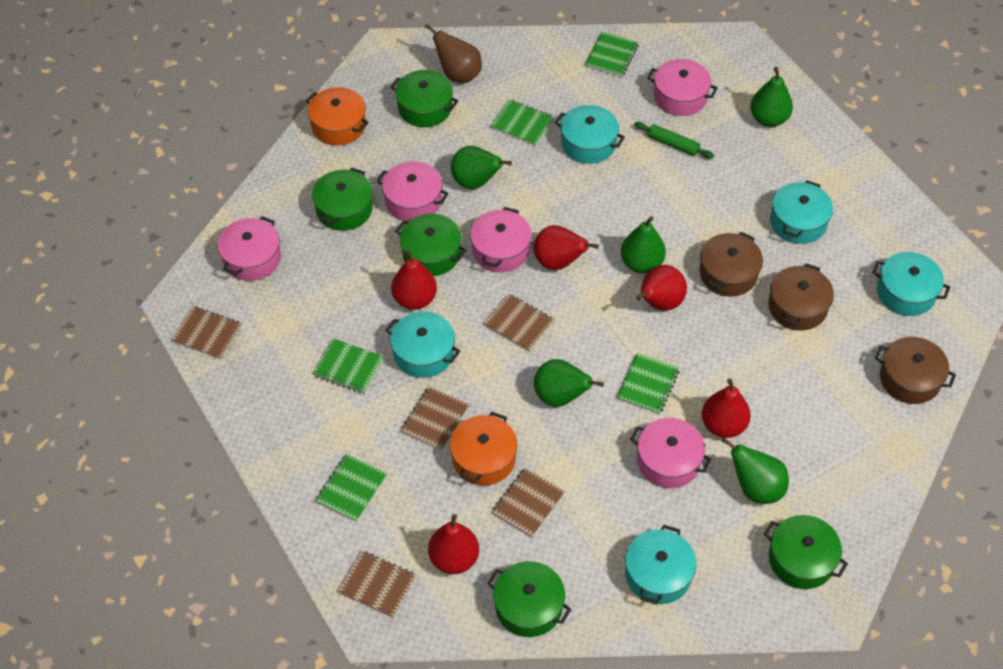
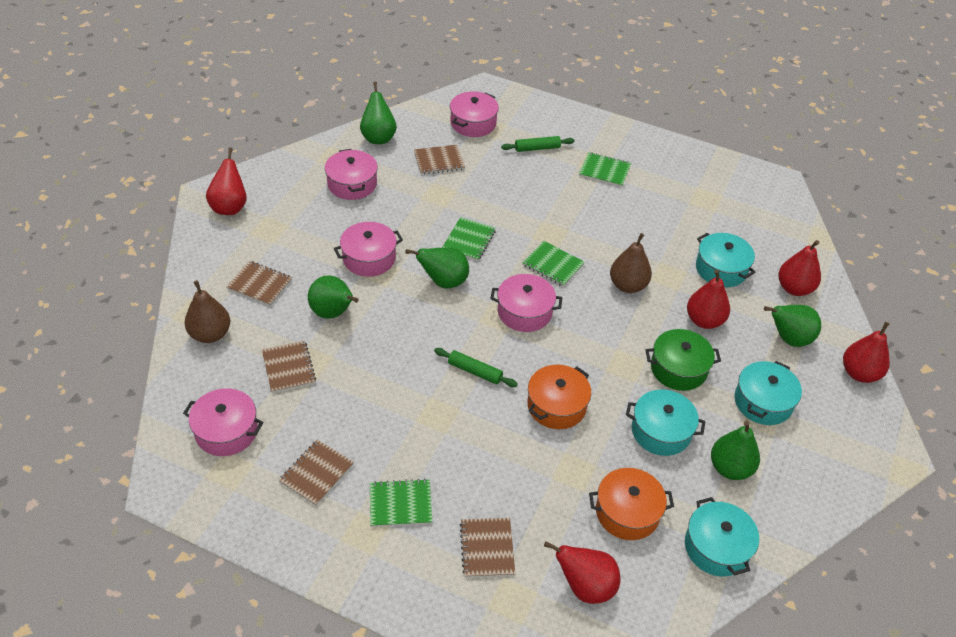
brown pear: 1 -> 2
brown pot: 3 -> 0
green notebook: 5 -> 4
green pot: 5 -> 1
green rolling pin: 1 -> 2
turquoise pot: 5 -> 4

